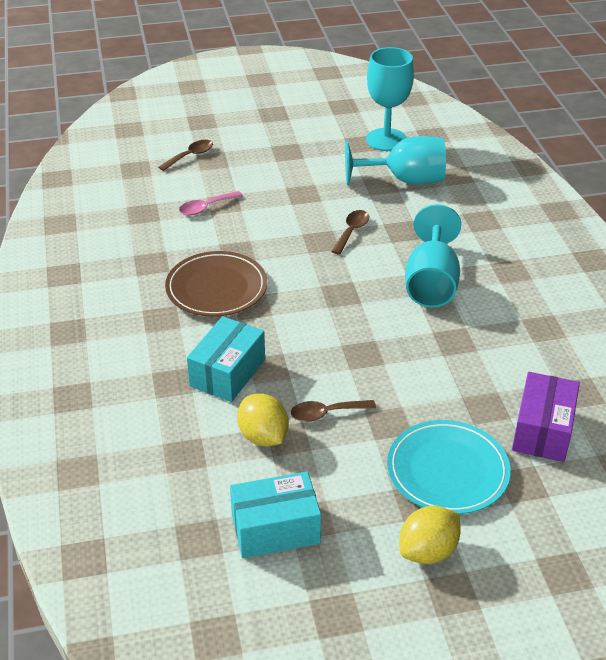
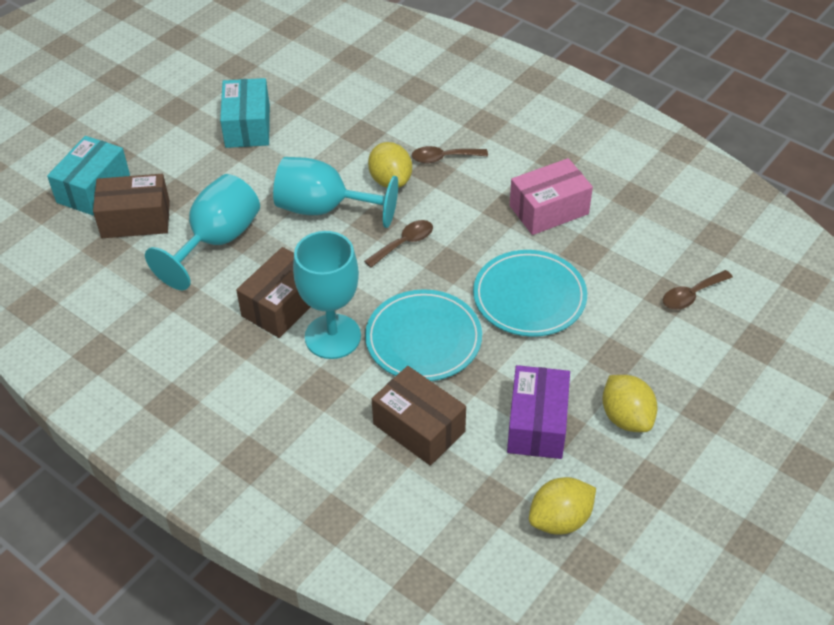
brown box: 0 -> 3
brown plate: 1 -> 0
pink box: 0 -> 1
pink spoon: 1 -> 0
turquoise plate: 1 -> 2
yellow lemon: 2 -> 3

